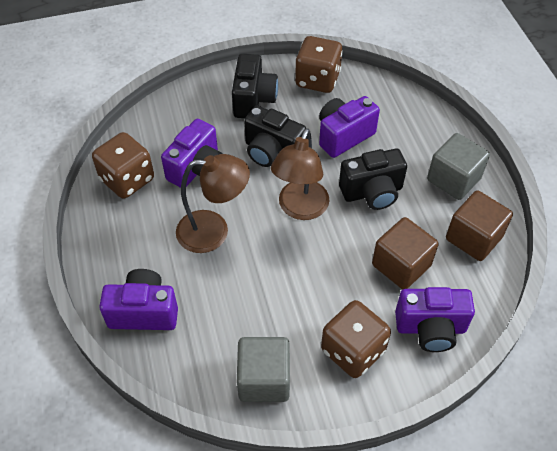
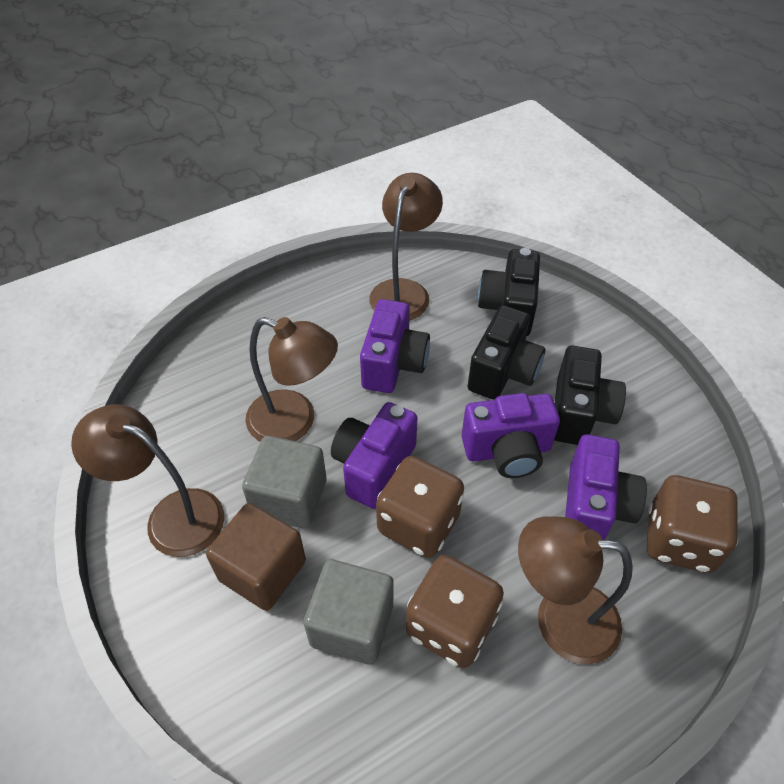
brown cube: 2 -> 1
brown lamp: 2 -> 4

